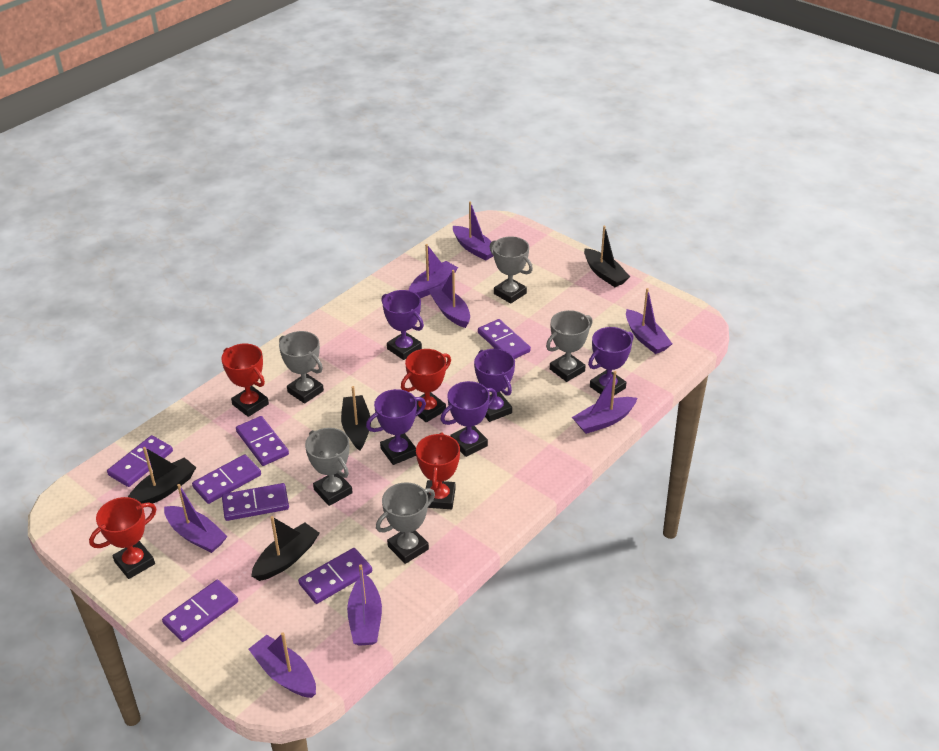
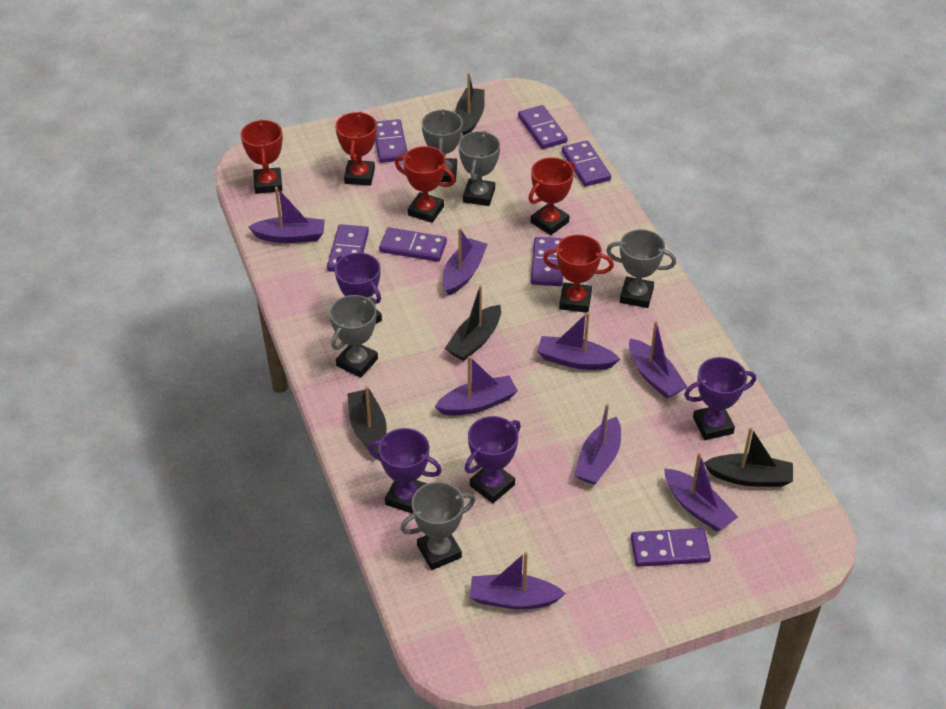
purple trophy: 5 -> 4
red trophy: 4 -> 5

